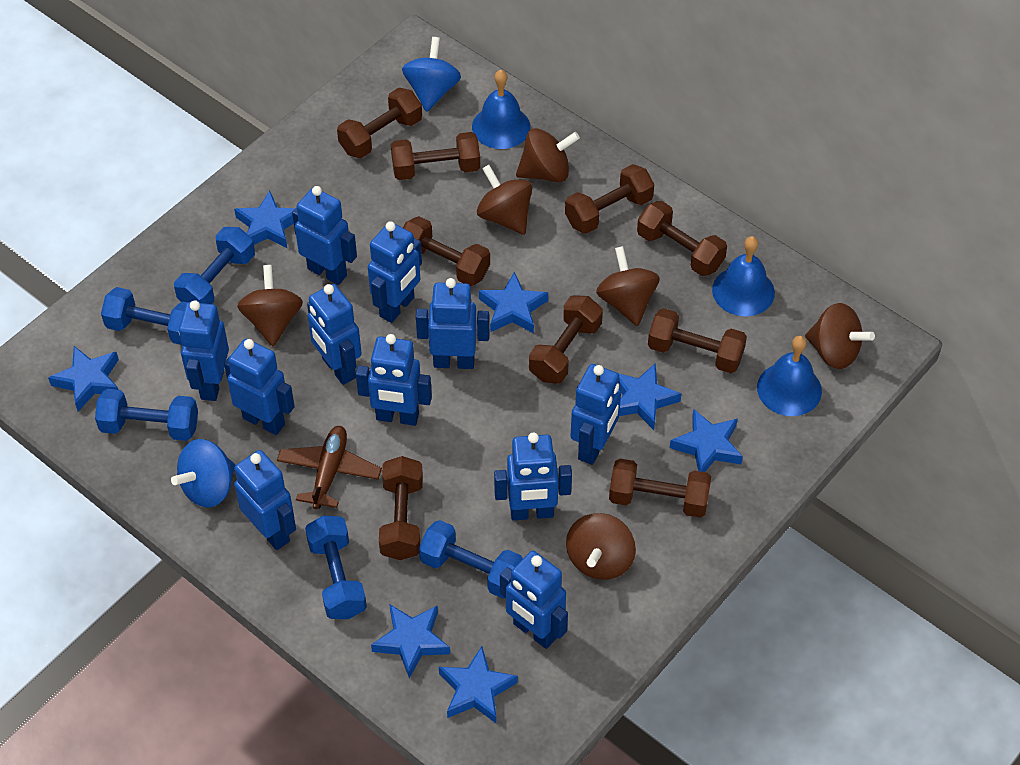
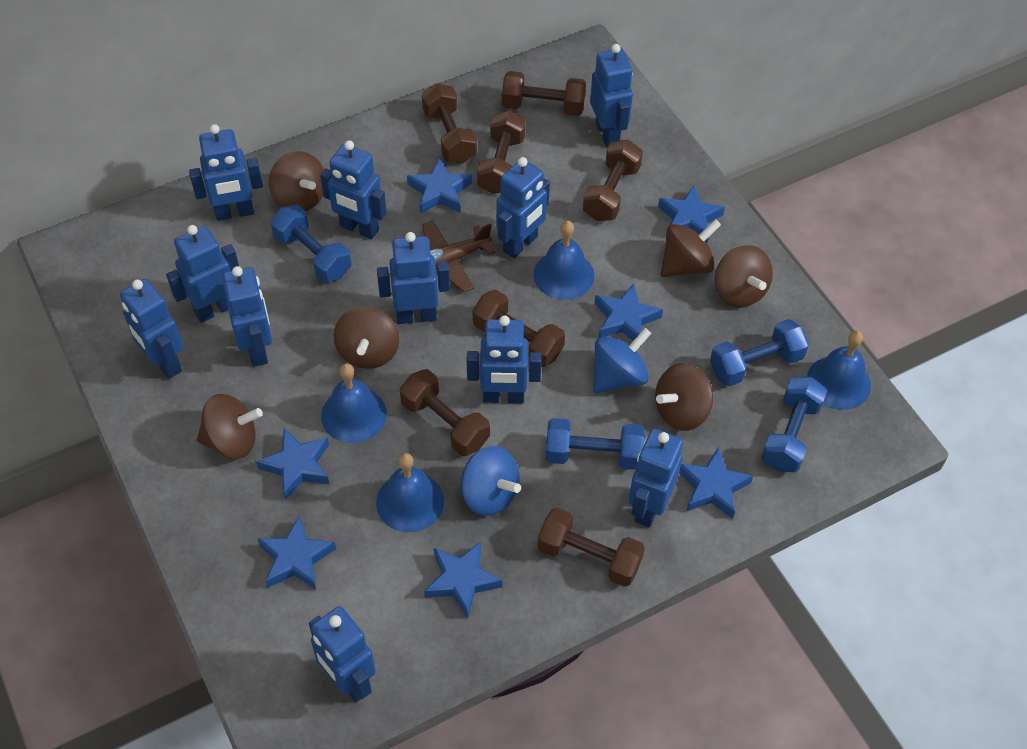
blue bell: 3 -> 4
blue dumbbell: 5 -> 4
brown dumbbell: 9 -> 7

